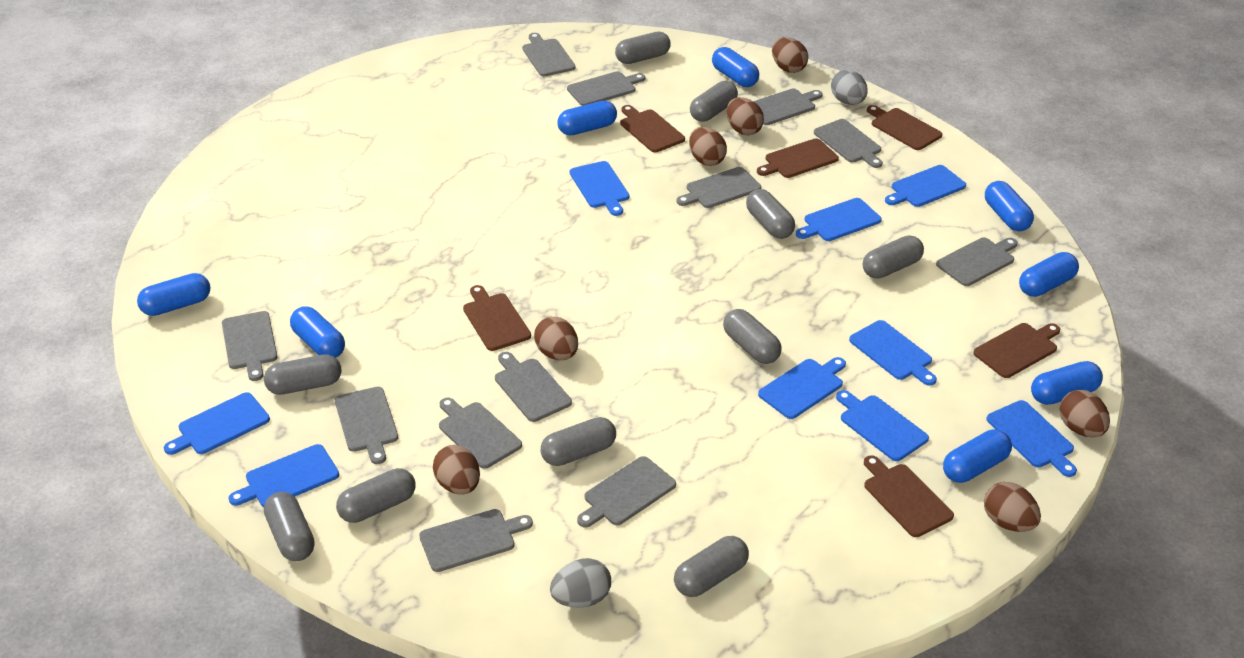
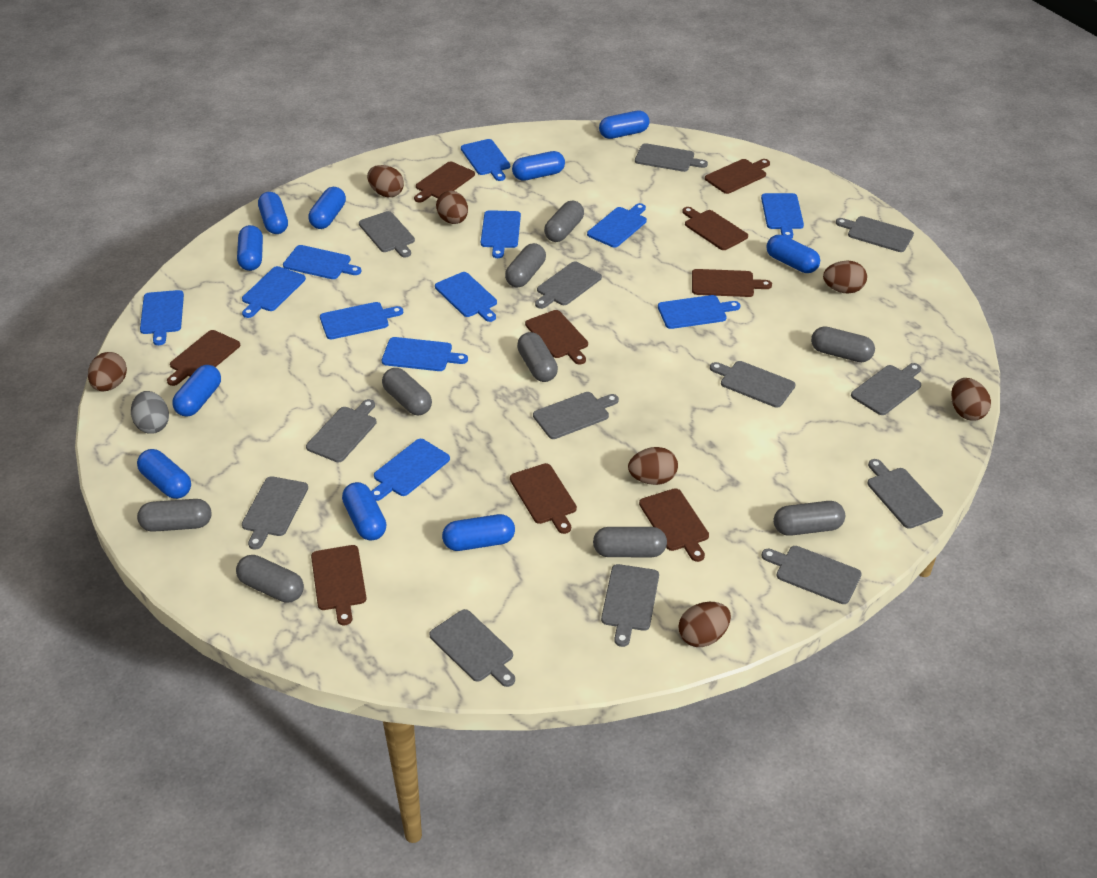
blue capsule: 8 -> 10
blue cutting board: 9 -> 12
brown cutting board: 6 -> 9
grey capsule: 10 -> 9
grey cutting board: 12 -> 13
grey egg: 2 -> 1

